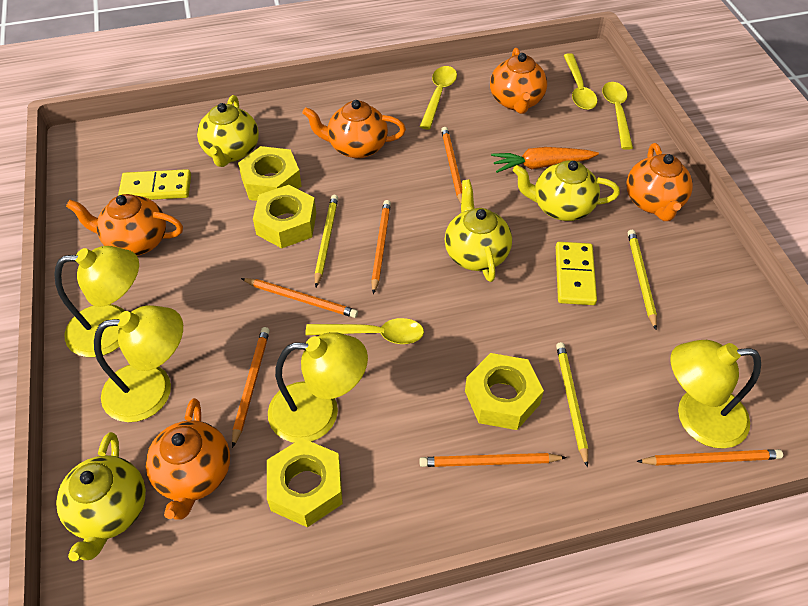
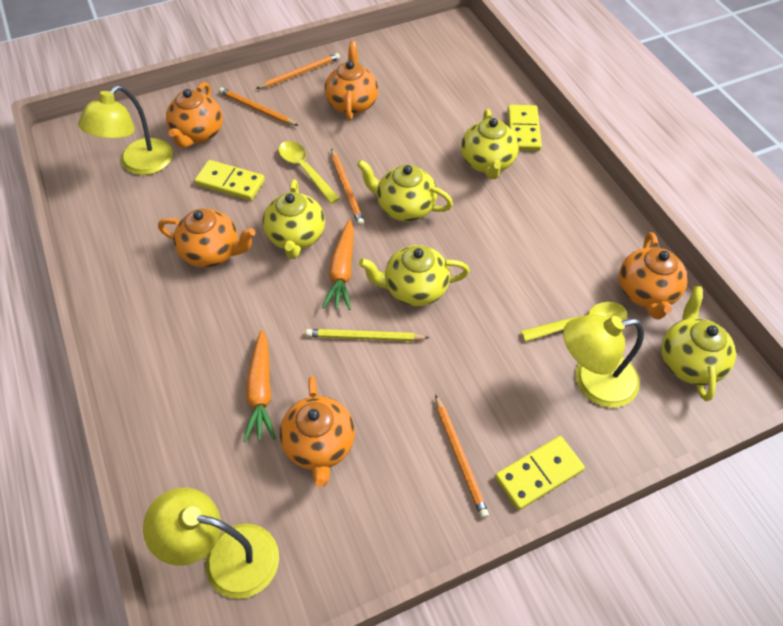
orange carrot: 1 -> 2
orange pencil: 6 -> 4
yellow domino: 2 -> 3
yellow lamp: 4 -> 3
yellow nut: 4 -> 0
yellow pencil: 3 -> 1
yellow spoon: 4 -> 2
yellow teapot: 4 -> 5

